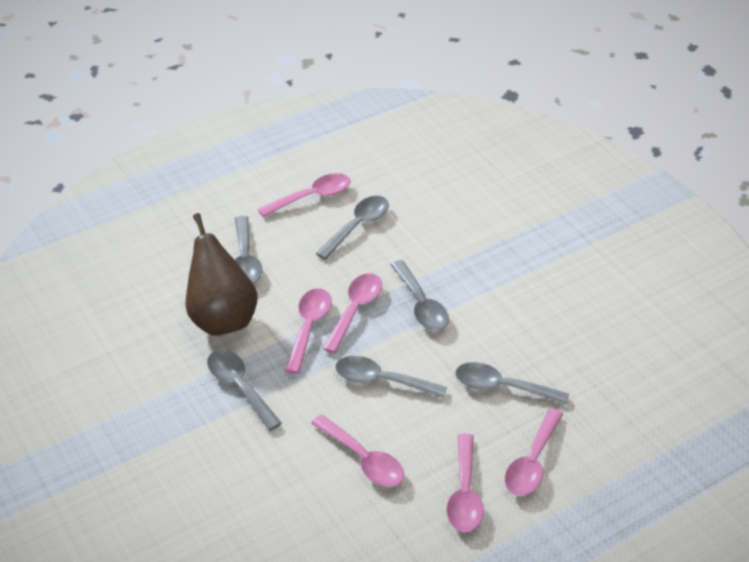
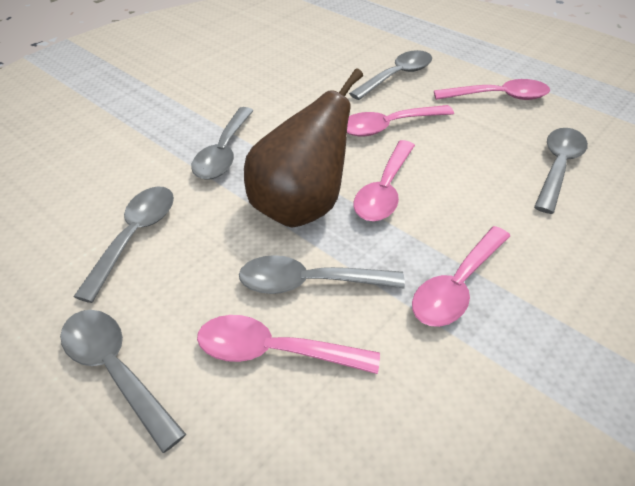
pink spoon: 6 -> 5

